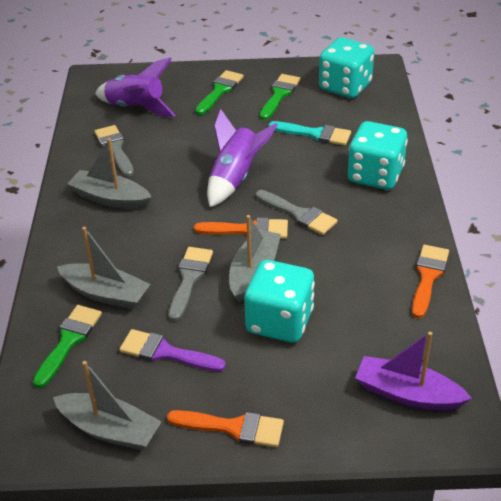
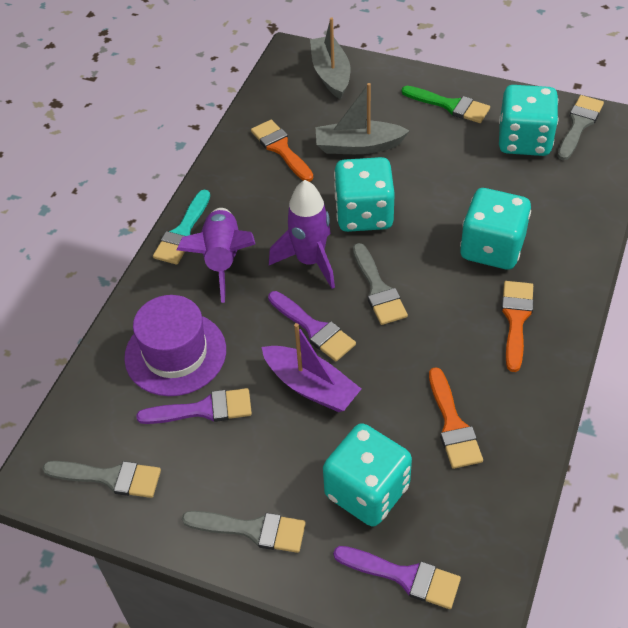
green brush: 3 -> 1
grey boat: 4 -> 2
grey brush: 3 -> 4
purple brush: 1 -> 3
purple hat: 0 -> 1
turquoise dice: 3 -> 4

